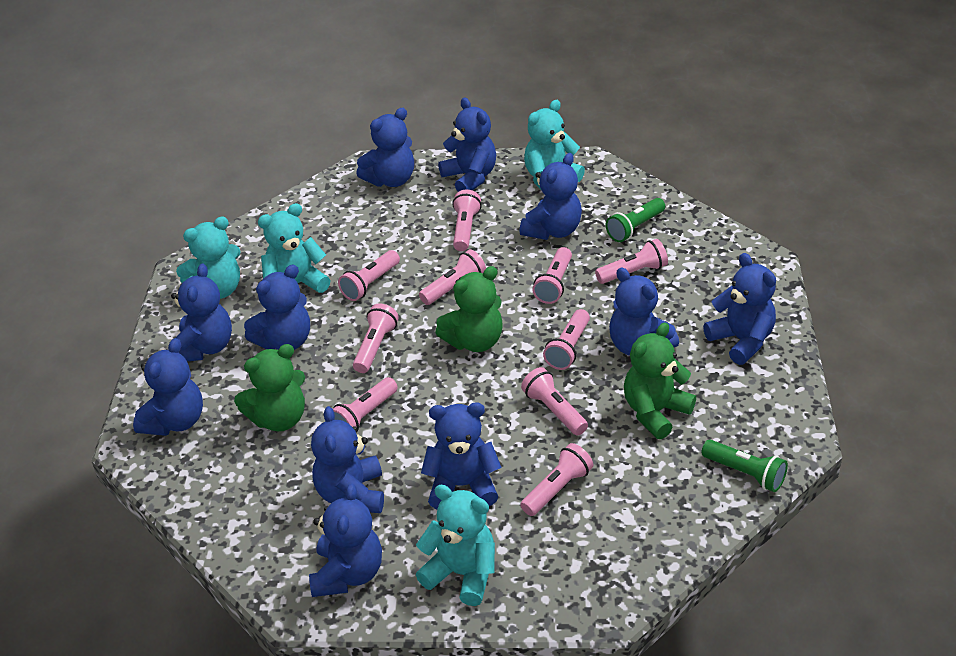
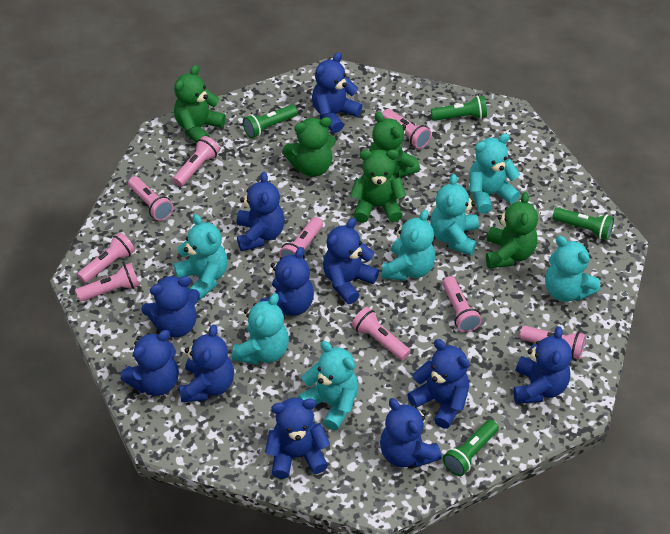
green flashlight: 2 -> 4
green teddy bear: 3 -> 5
pink flashlight: 10 -> 9
turquoise teddy bear: 4 -> 7

